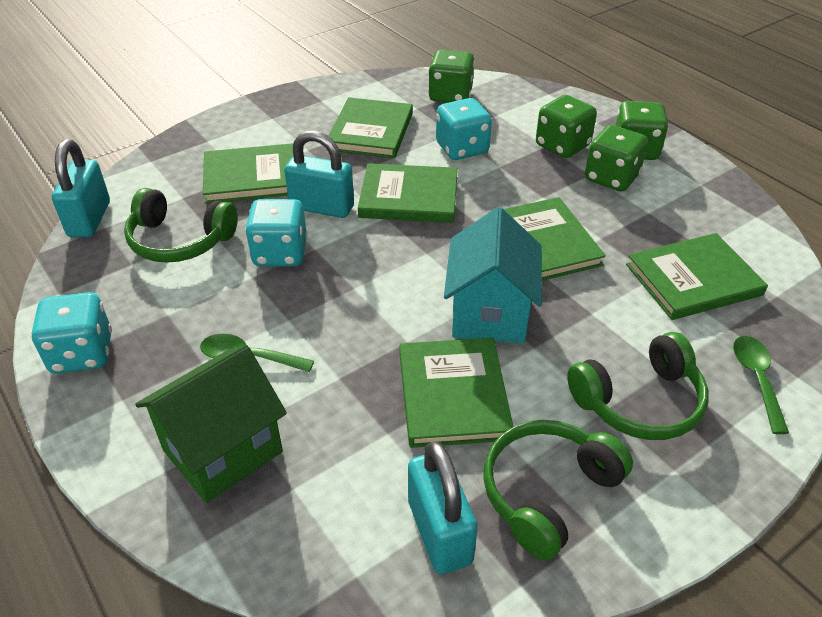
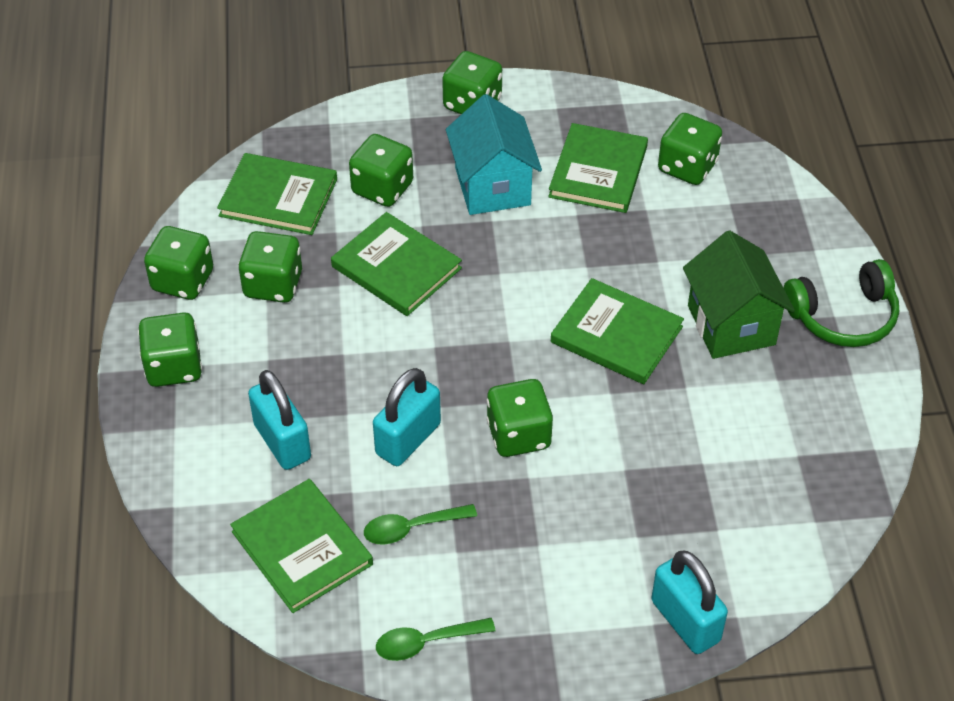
green book: 6 -> 5
green dice: 4 -> 7
green headphones: 3 -> 1
turquoise dice: 3 -> 0

